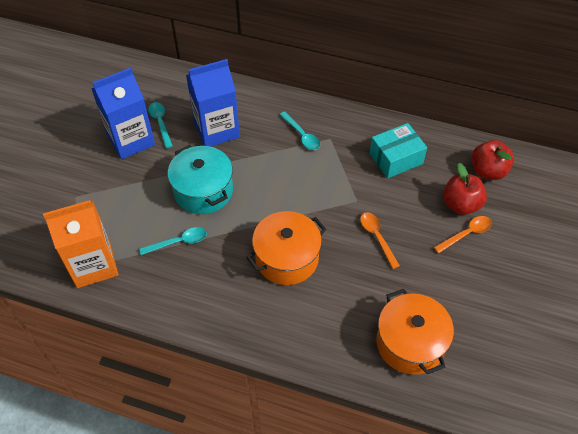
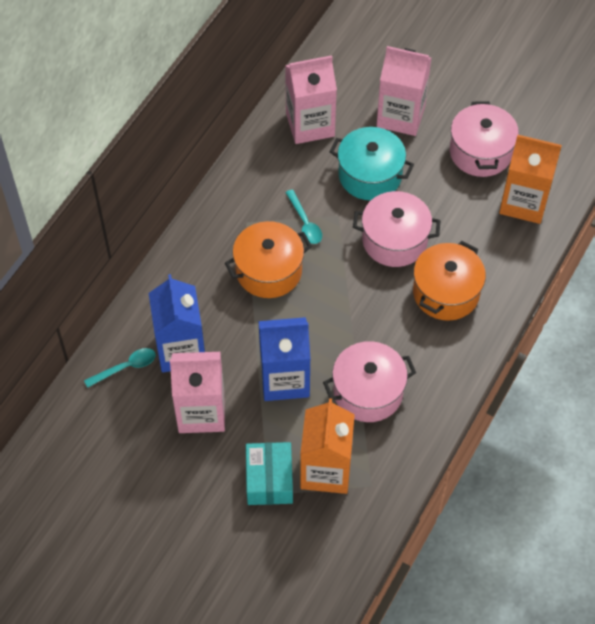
orange carton: 1 -> 2
orange spoon: 2 -> 0
pink carton: 0 -> 3
pink pot: 0 -> 3
red apple: 2 -> 0
turquoise spoon: 3 -> 2

